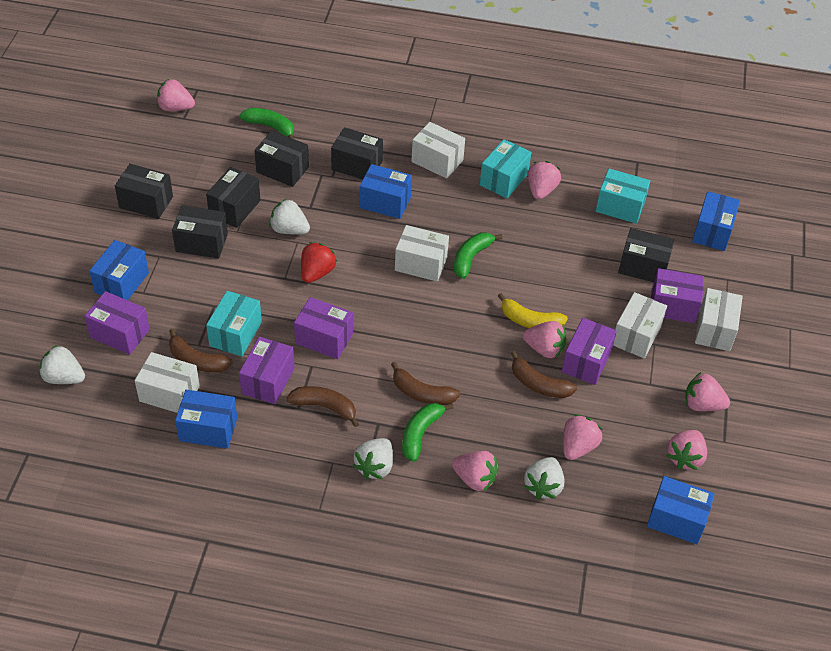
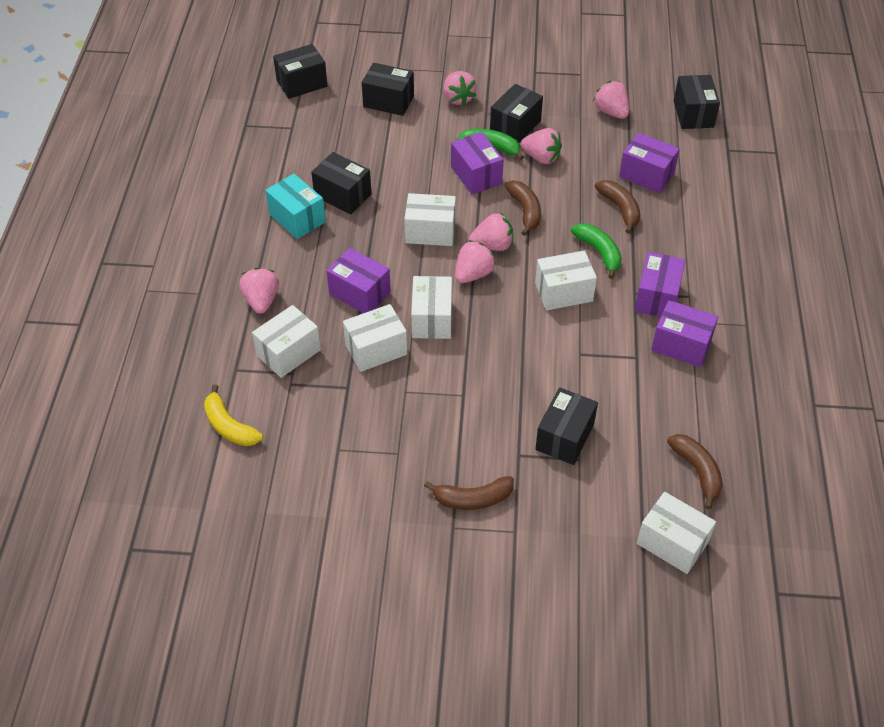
blue box: 5 -> 0
green banana: 3 -> 2
pink strawberry: 7 -> 6
red strawberry: 1 -> 0
turquoise box: 3 -> 1
white box: 5 -> 6
white strawberry: 4 -> 0

